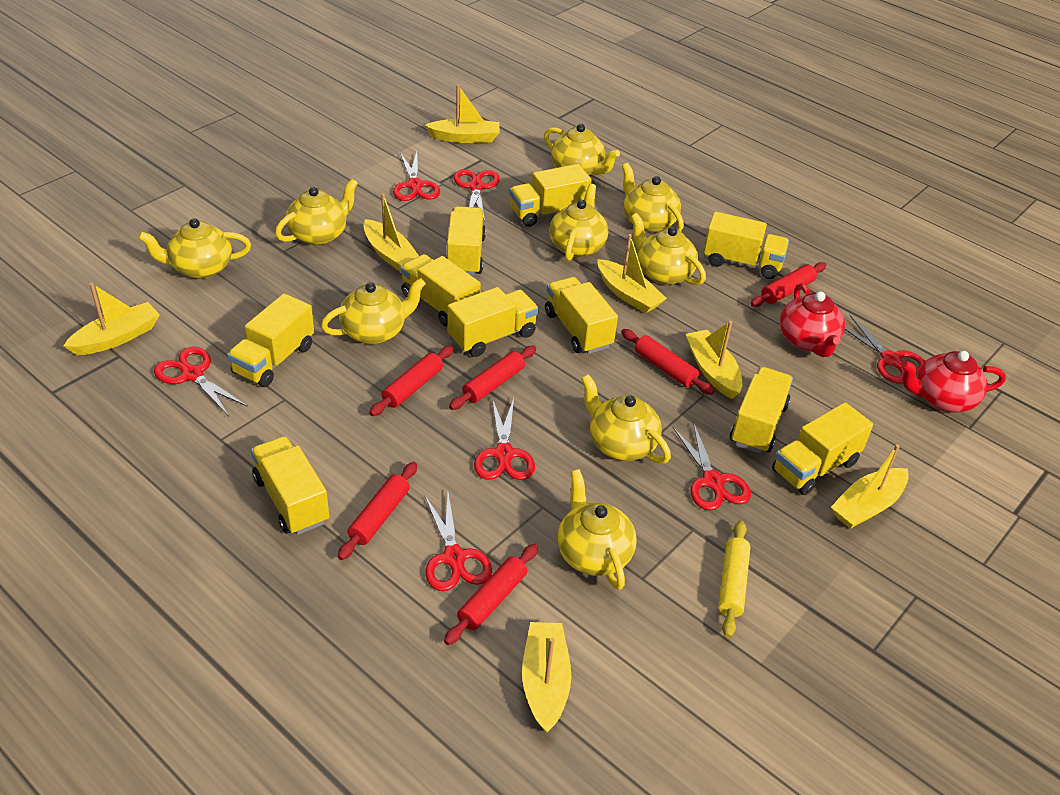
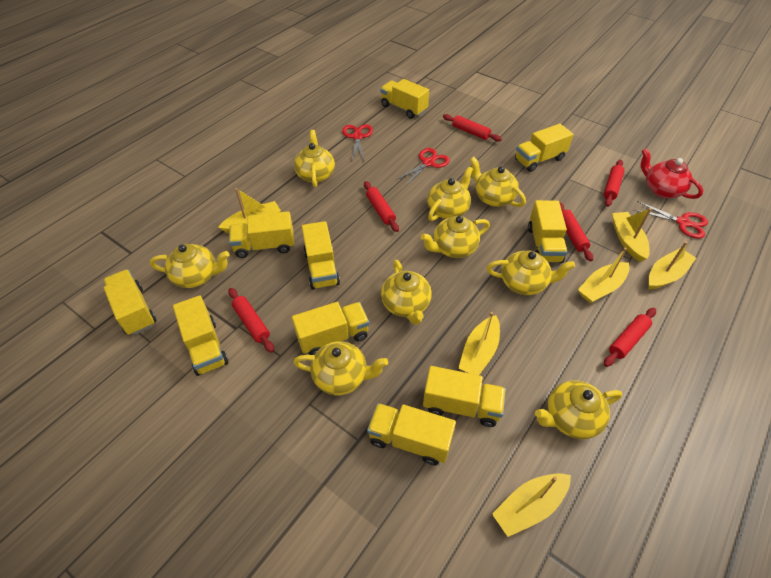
red scissors: 7 -> 3
red teapot: 2 -> 1
yellow boat: 7 -> 6
yellow rolling pin: 1 -> 0

